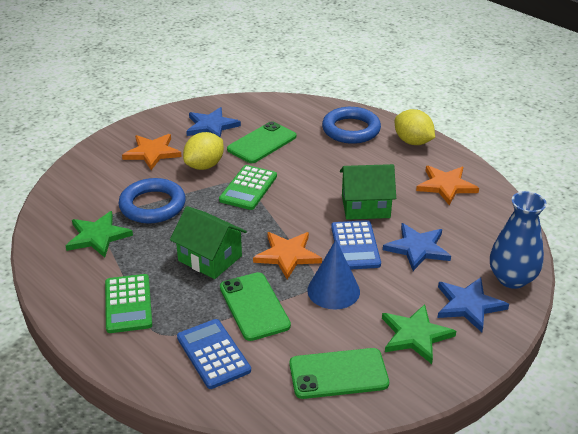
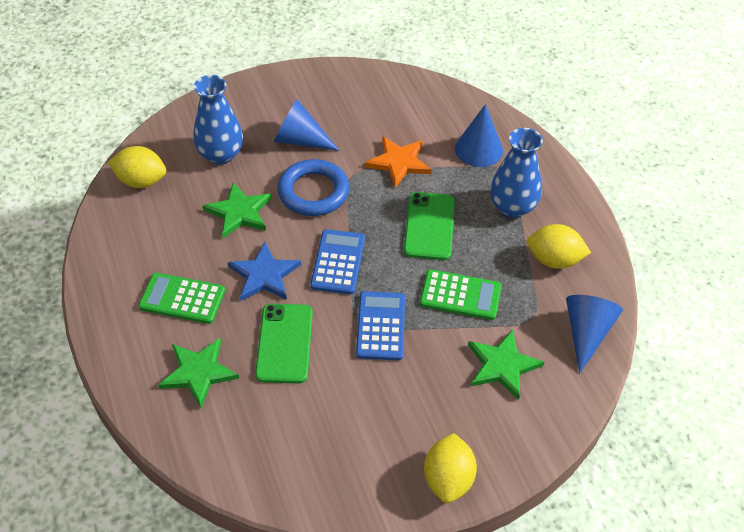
blue cone: 1 -> 3
blue ring: 2 -> 1
blue star: 3 -> 1
blue vase: 1 -> 2
green house: 2 -> 0
green phone: 3 -> 2
green star: 2 -> 3
orange star: 3 -> 1
yellow lemon: 2 -> 3

